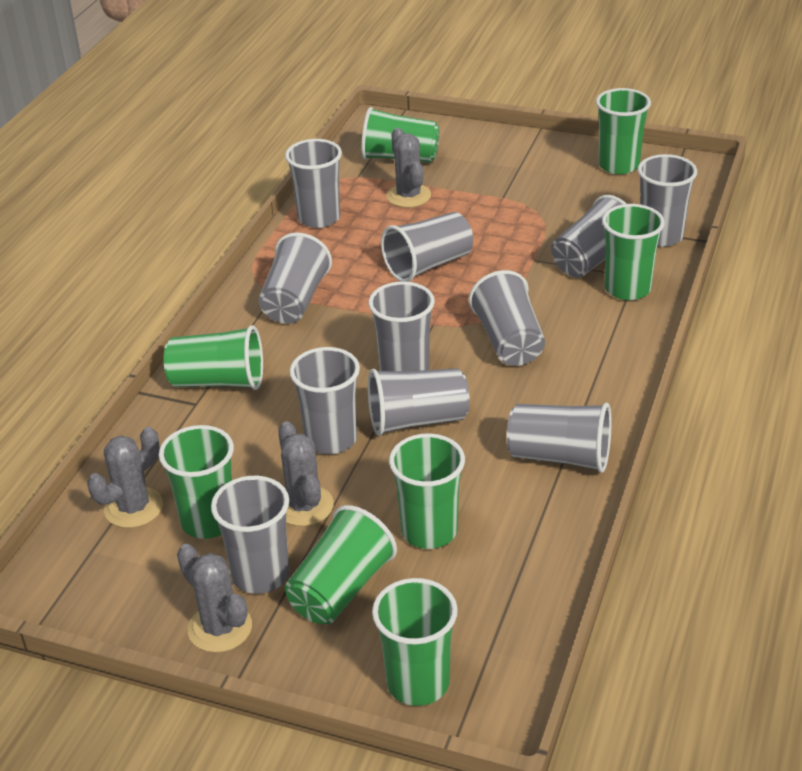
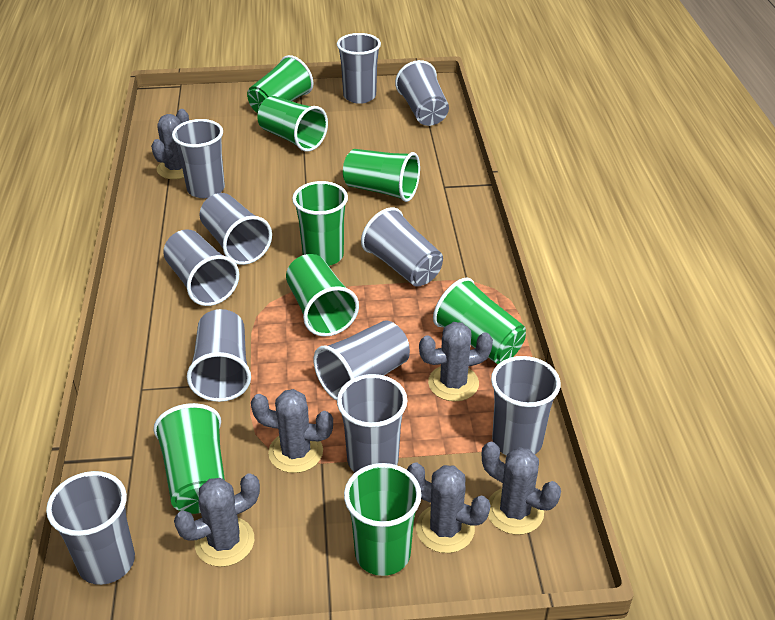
grey cactus: 4 -> 6

